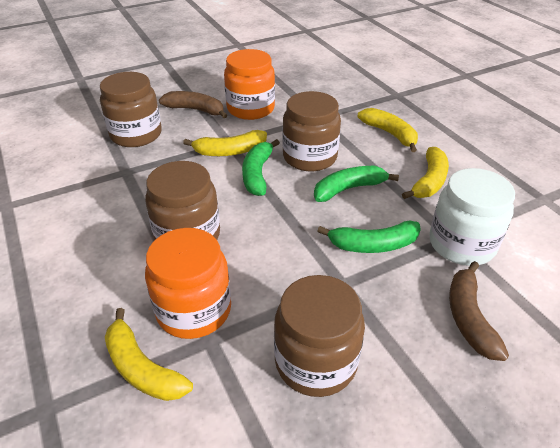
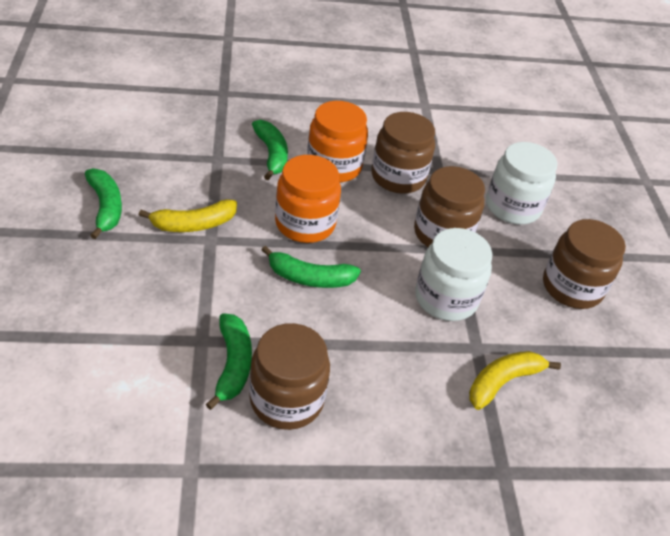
brown banana: 2 -> 0
green banana: 3 -> 4
white jar: 1 -> 2
yellow banana: 4 -> 2

